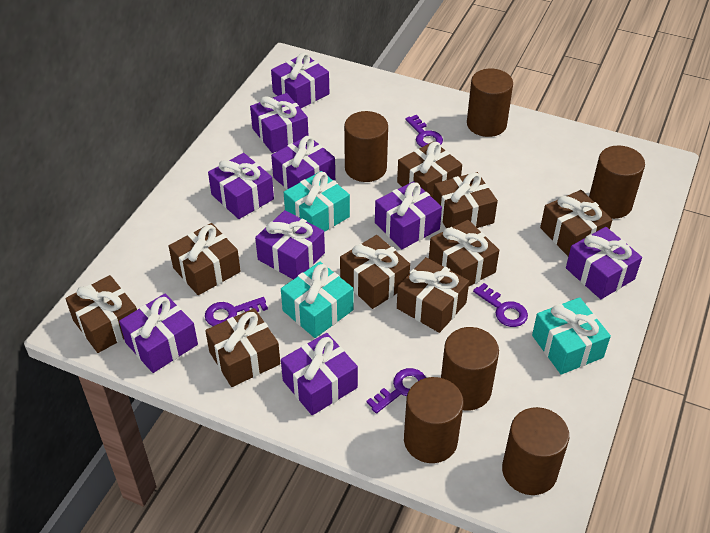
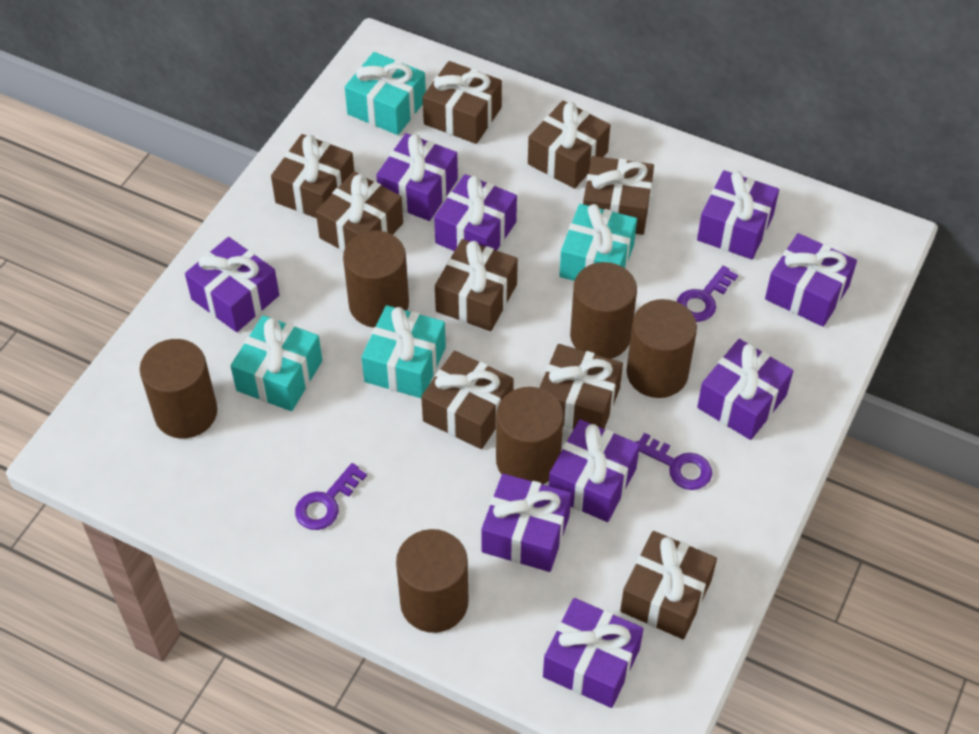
purple key: 4 -> 3
turquoise gift: 3 -> 4

